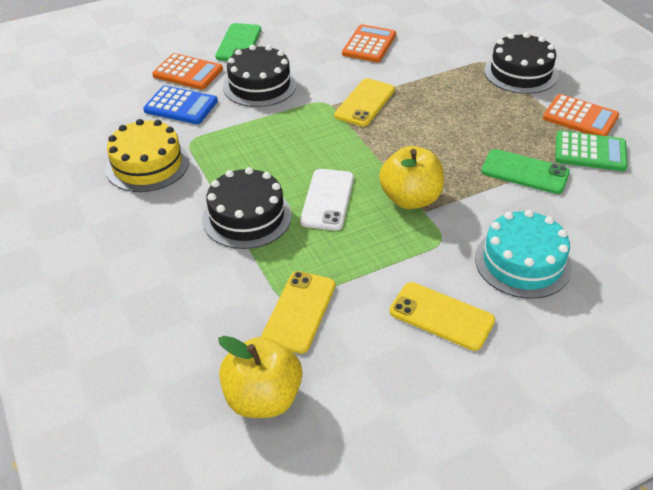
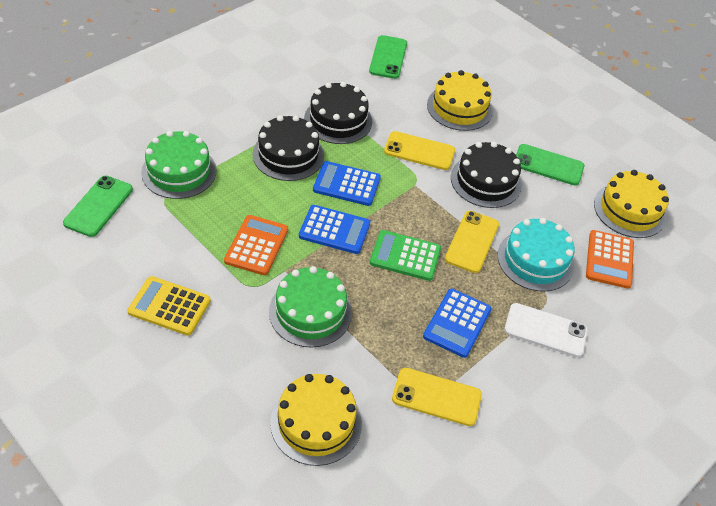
blue calculator: 1 -> 3
green cake: 0 -> 2
green phone: 2 -> 3
orange calculator: 3 -> 2
yellow apple: 2 -> 0
yellow cake: 1 -> 3
yellow calculator: 0 -> 1

